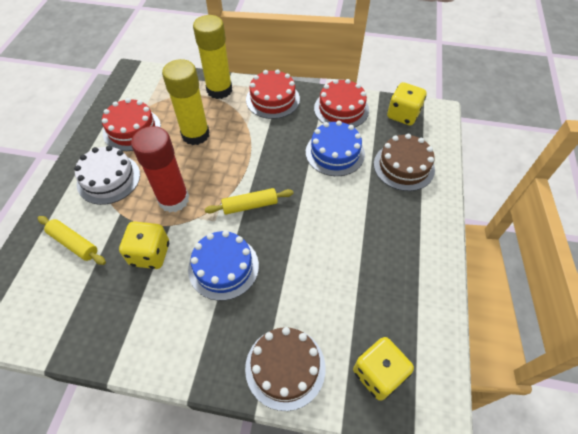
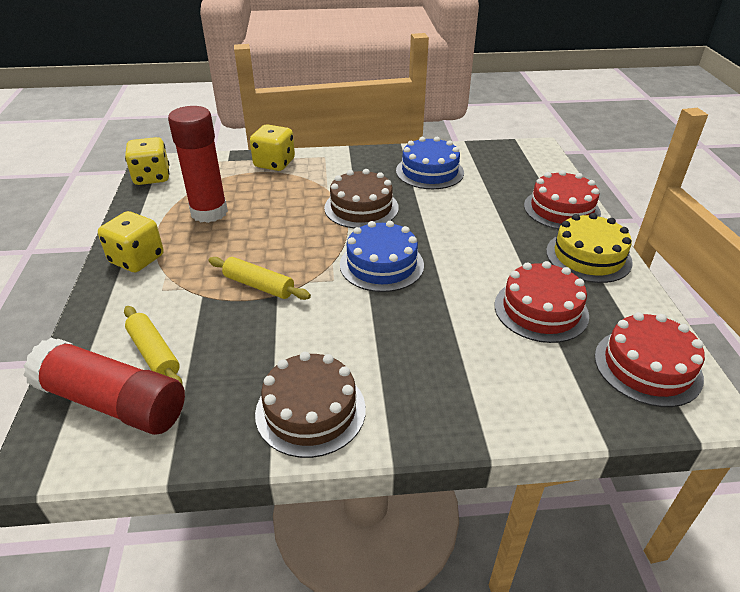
red glue stick: 1 -> 2
white cake: 1 -> 0
yellow cake: 0 -> 1
yellow glue stick: 2 -> 0

